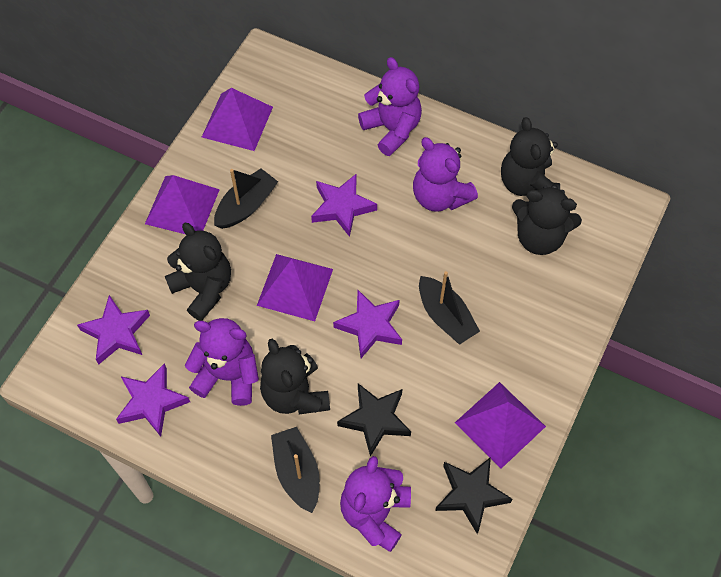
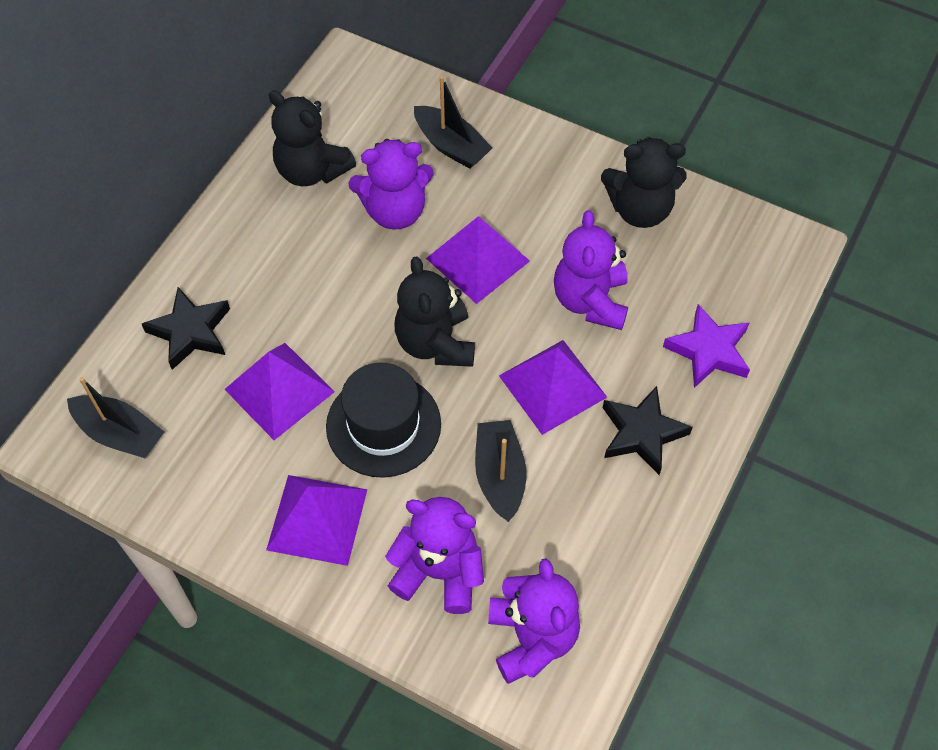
black hat: 0 -> 1
black teddy bear: 4 -> 3
purple star: 4 -> 1

